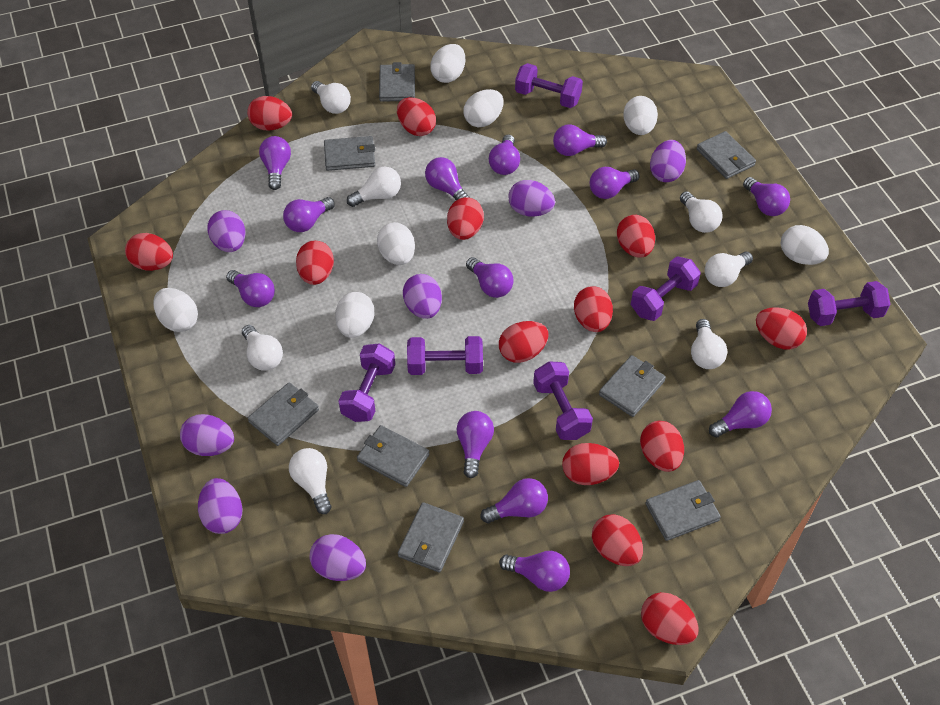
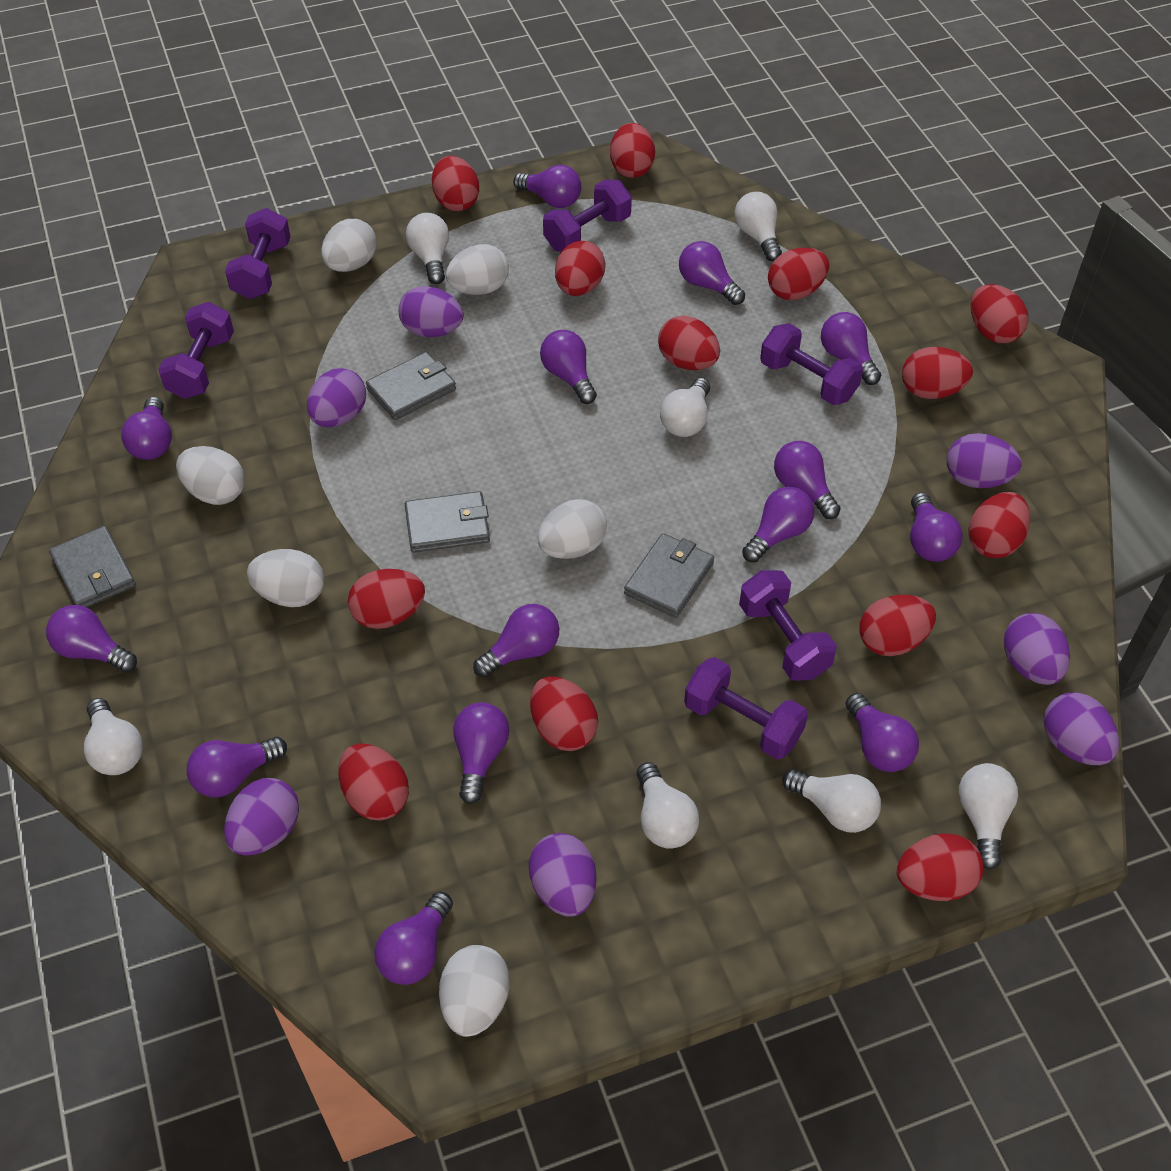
grey wallet: 8 -> 4
purple light bulb: 13 -> 14
white egg: 7 -> 6

